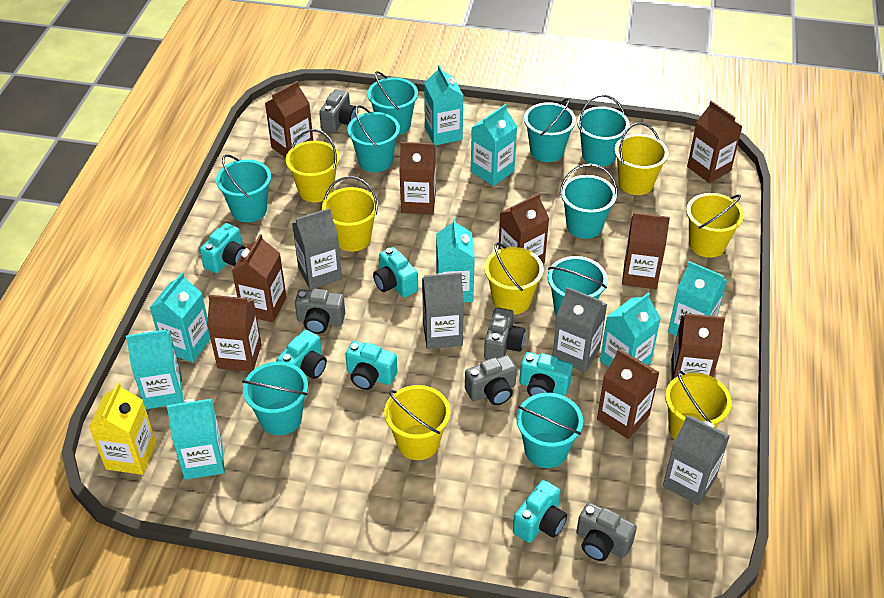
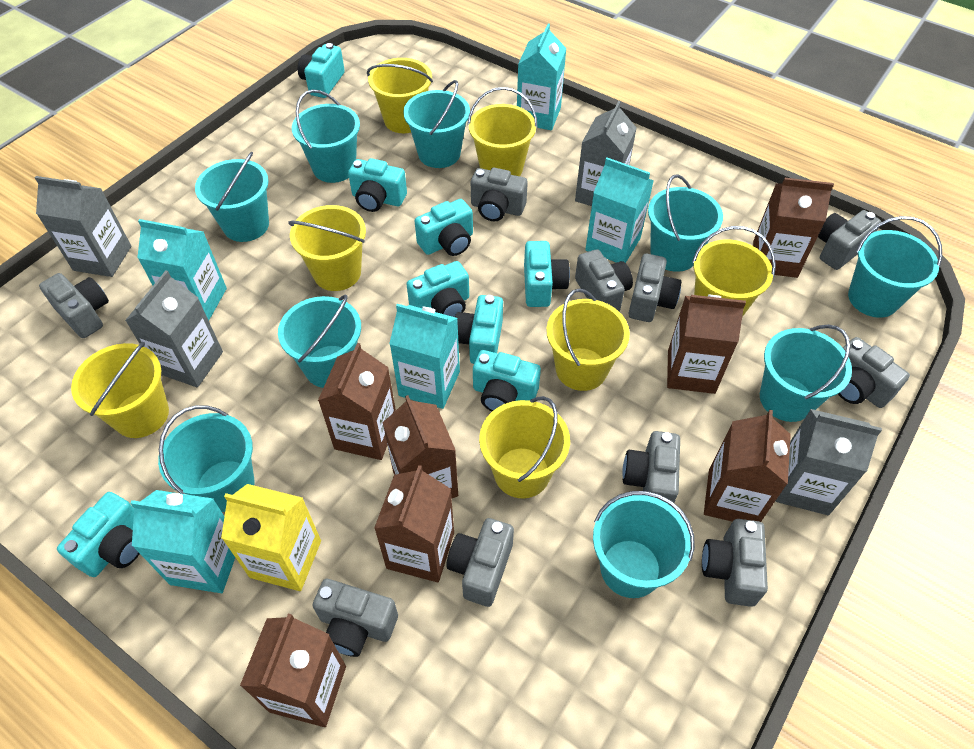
brown carton: 9 -> 7
grey camera: 5 -> 10
turquoise camera: 6 -> 8
turquoise carton: 8 -> 5

